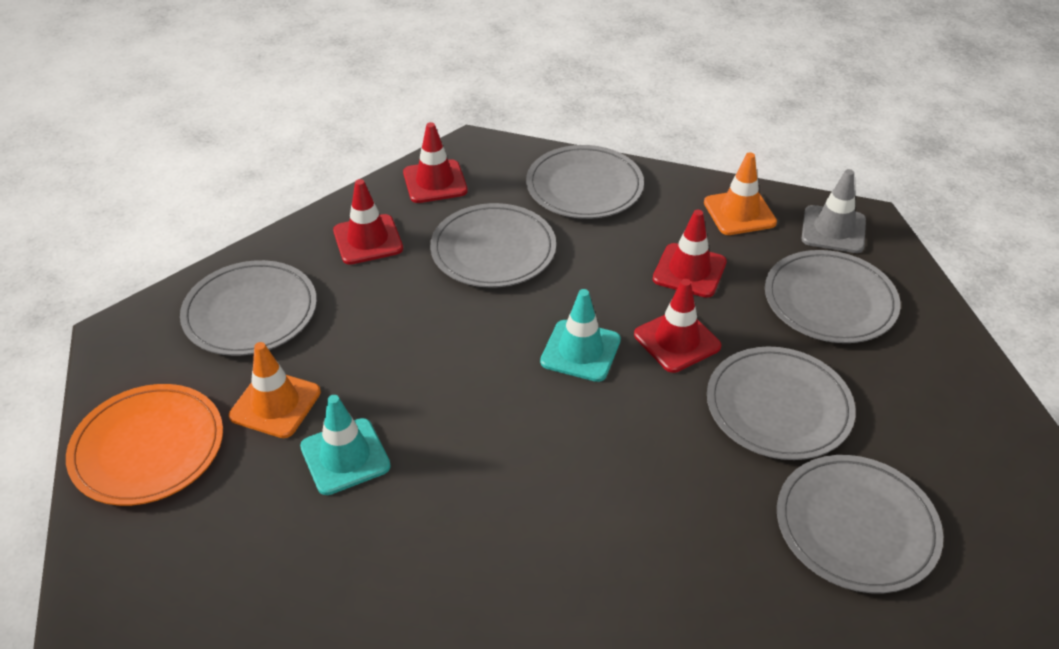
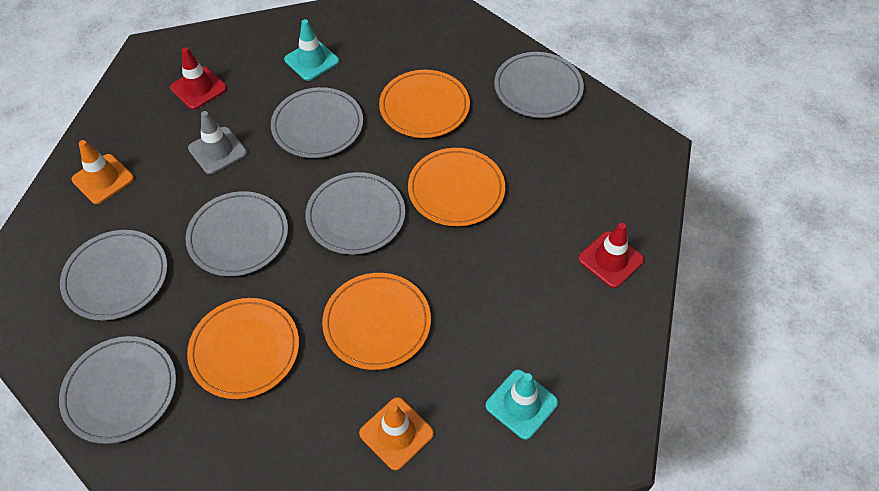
orange plate: 1 -> 4
red traffic cone: 4 -> 2

